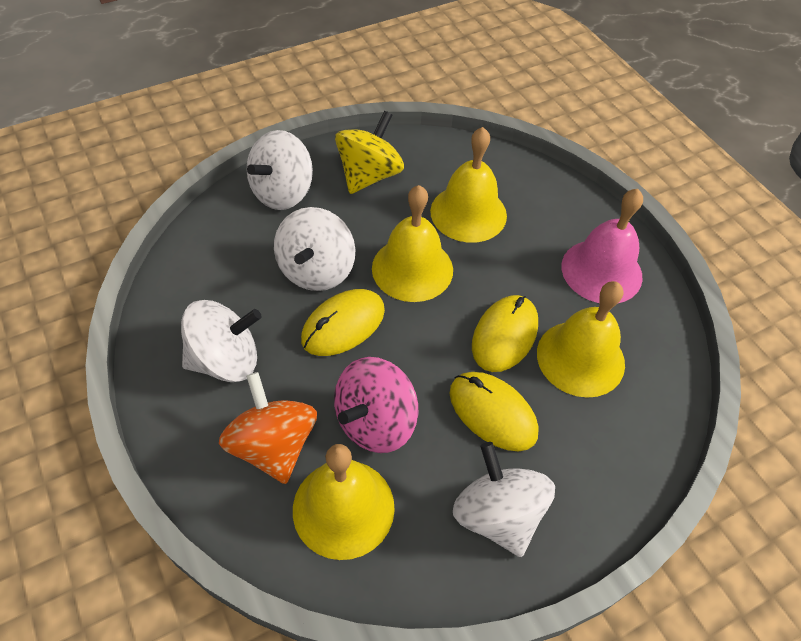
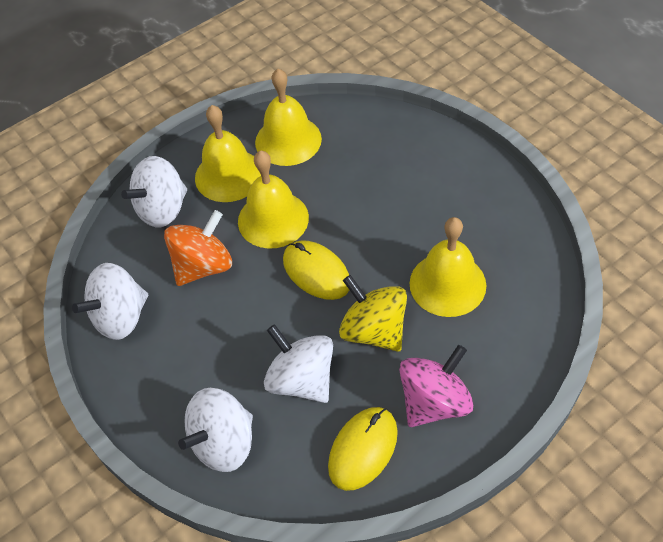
pink bell: 1 -> 0
yellow mouse: 3 -> 2

